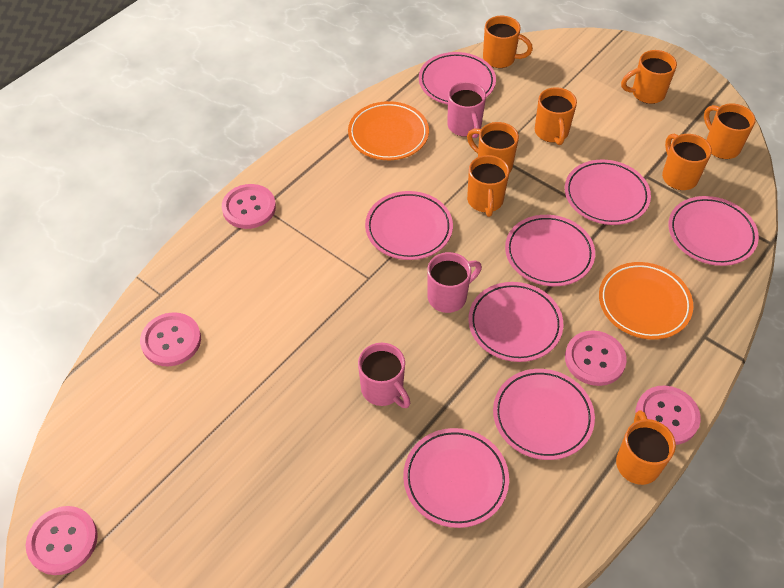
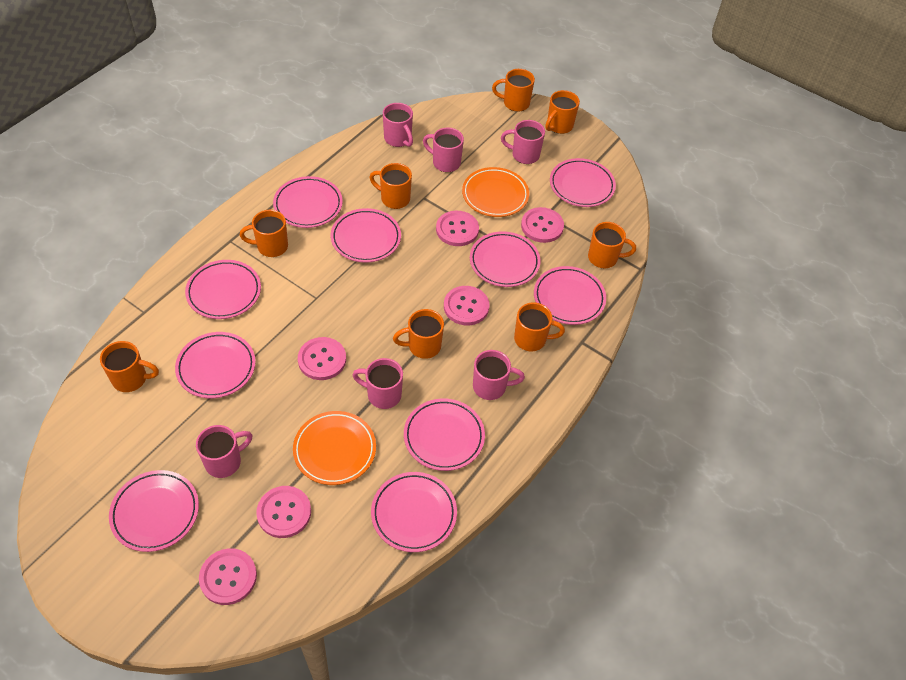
pink button: 5 -> 6
pink mug: 3 -> 6
pink plate: 8 -> 10

